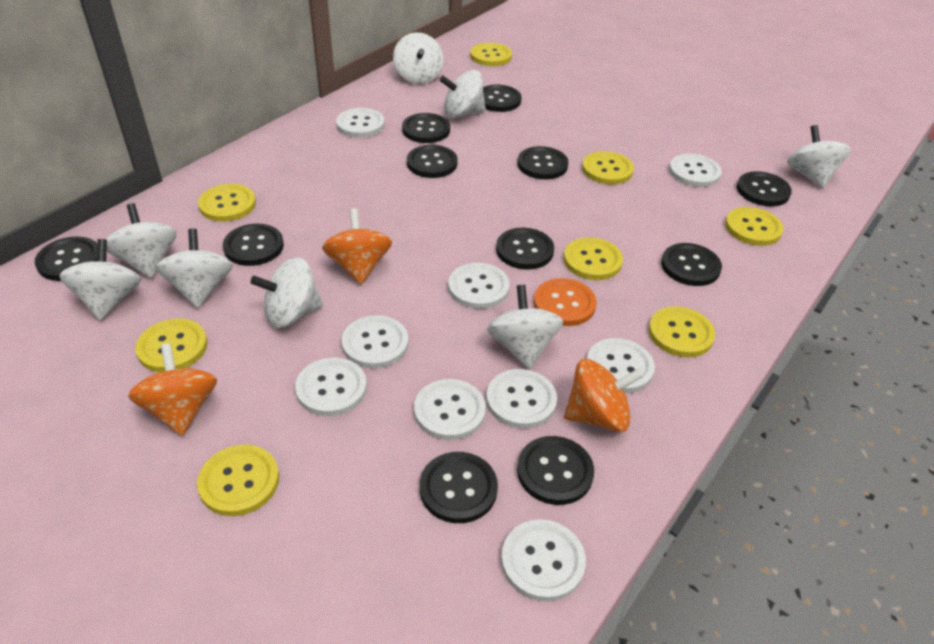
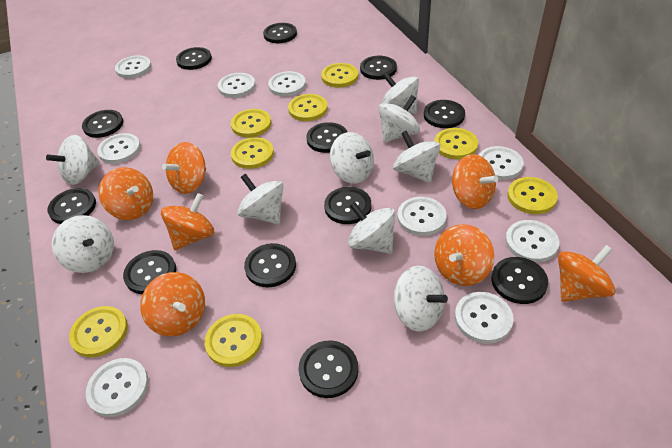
black button: 11 -> 12
orange button: 1 -> 0
orange spinning top: 3 -> 7
white spinning top: 8 -> 9

